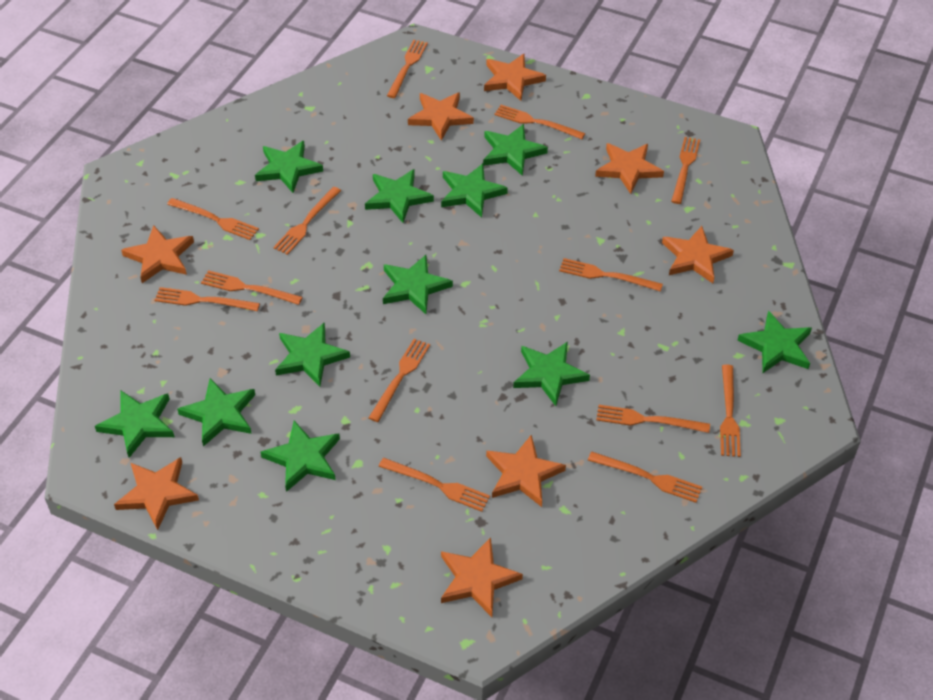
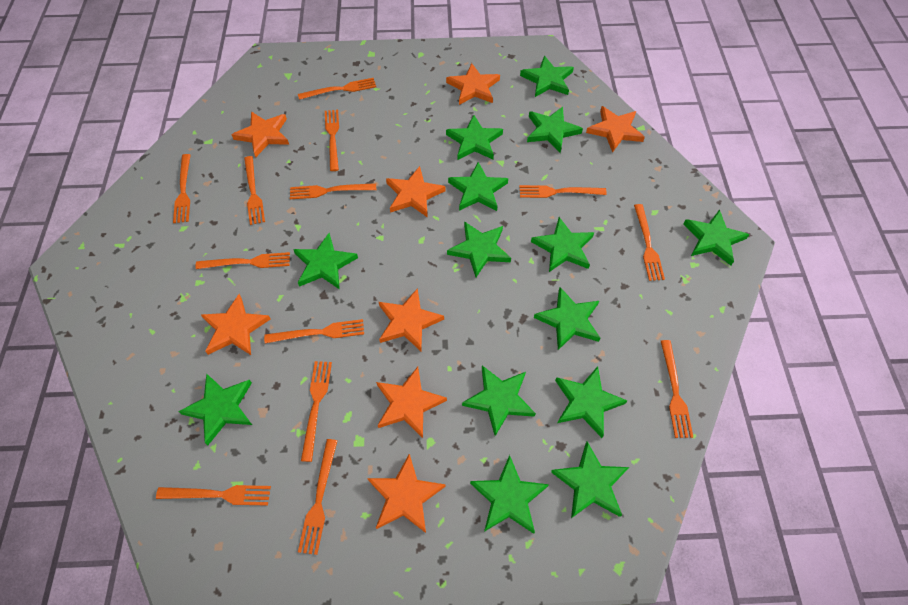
green star: 11 -> 14

